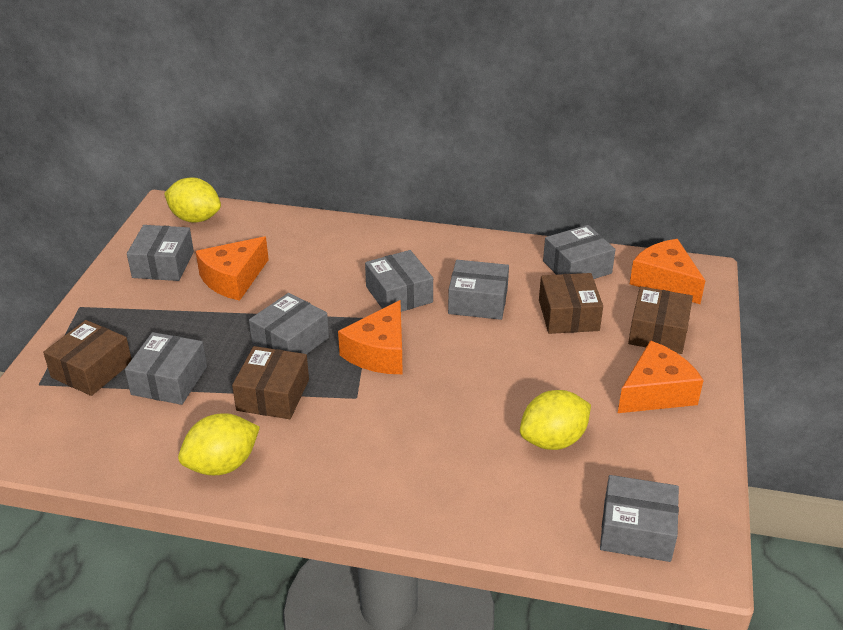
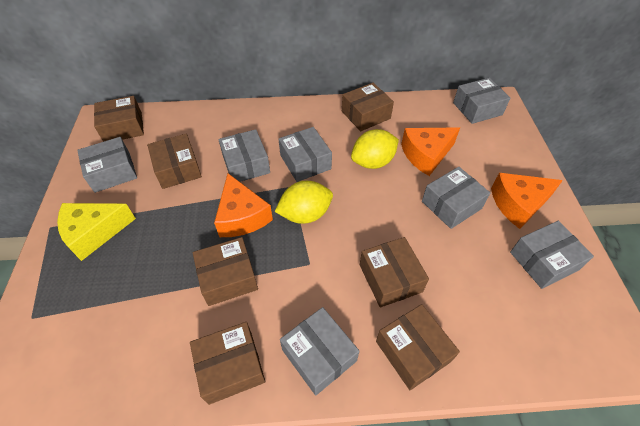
brown box: 4 -> 7
orange cheese: 4 -> 3
yellow cheese: 0 -> 1
yellow lemon: 3 -> 2

